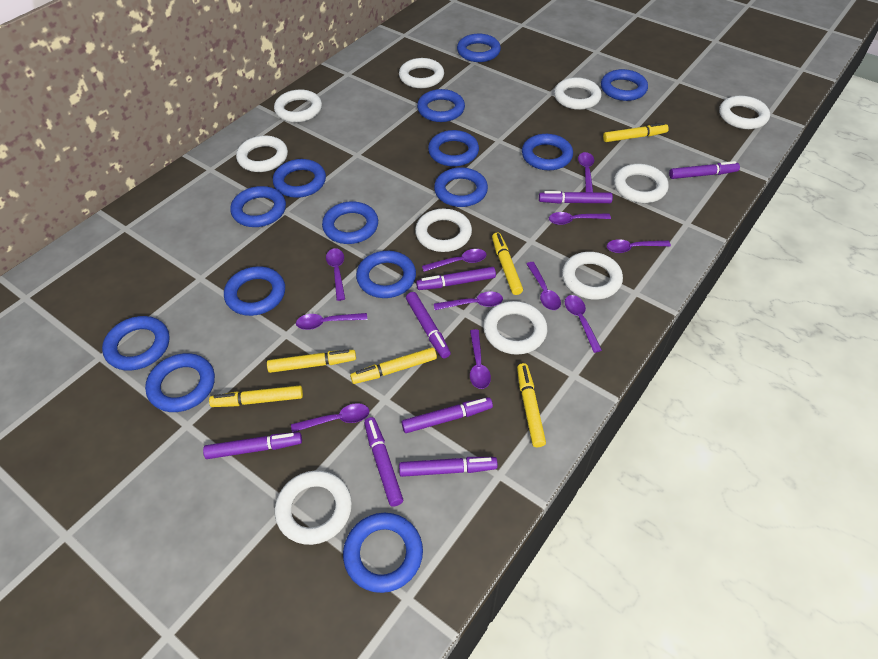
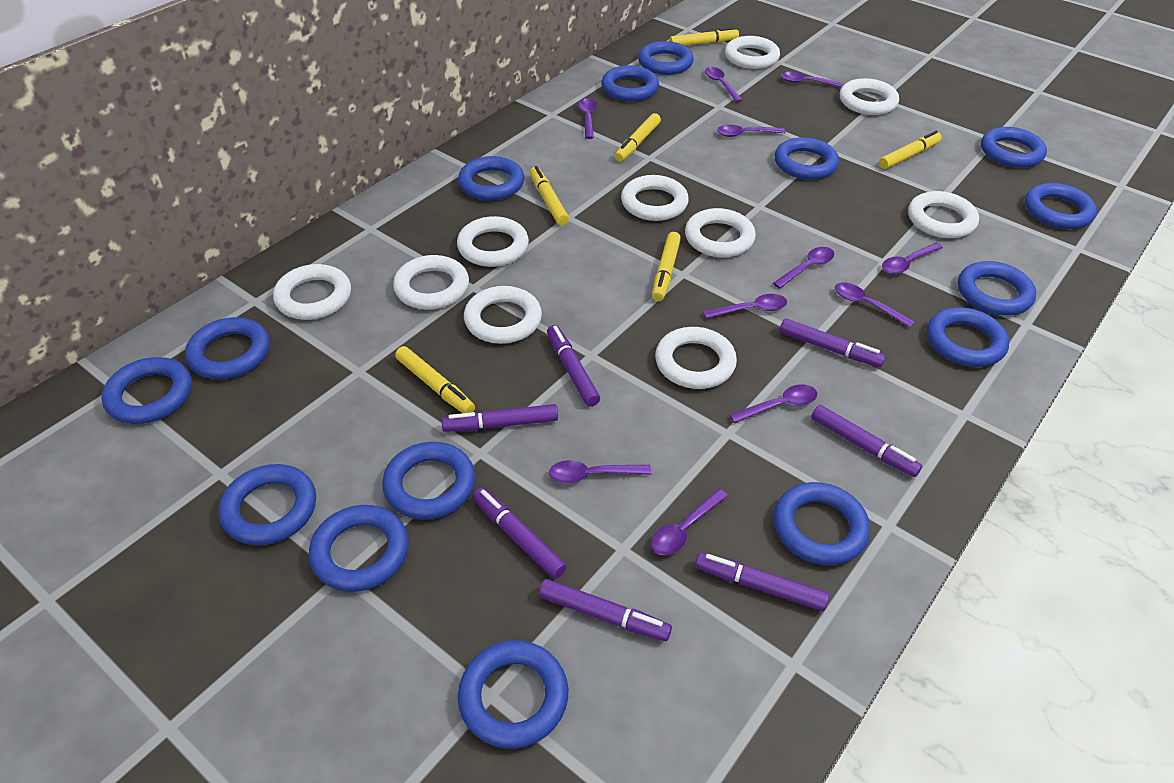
blue ring: 14 -> 15
purple marker: 8 -> 7

